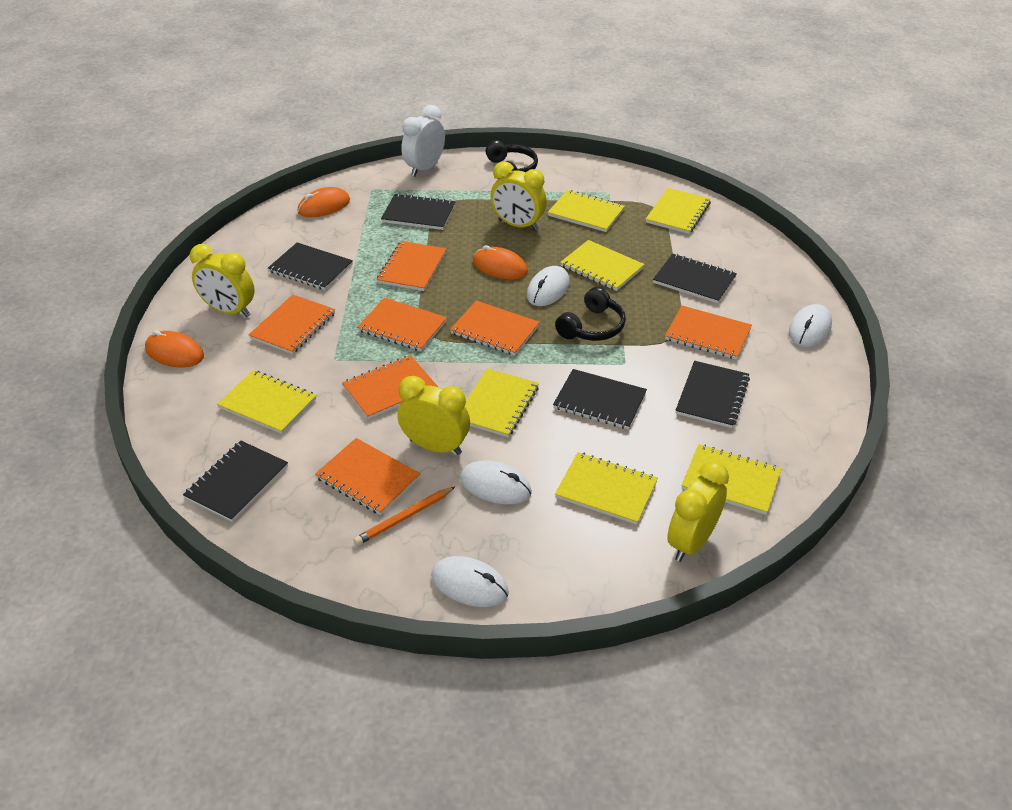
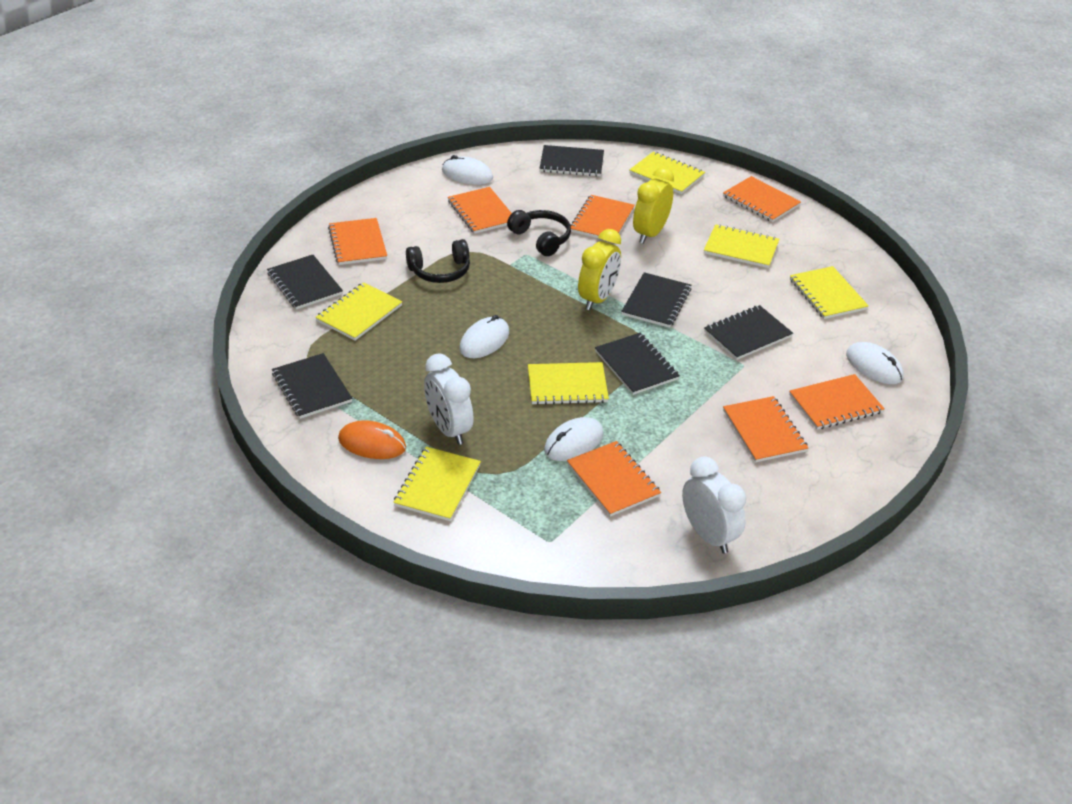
orange mouse: 3 -> 1
orange pencil: 1 -> 0
white clock: 1 -> 2
yellow clock: 4 -> 2
yellow notebook: 7 -> 6

